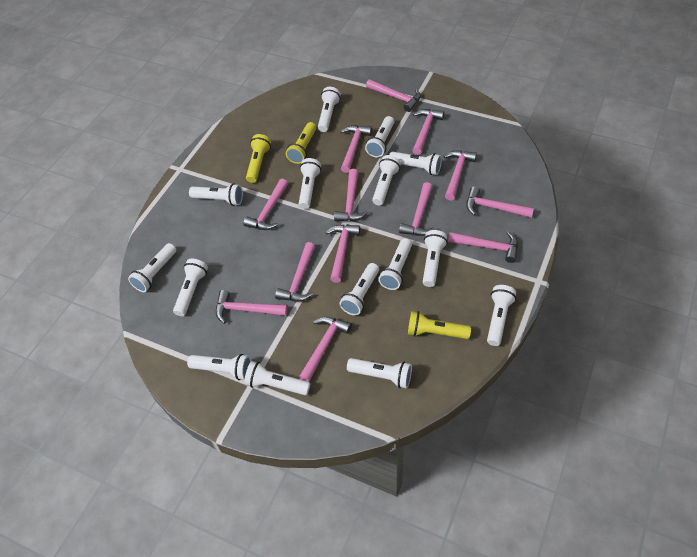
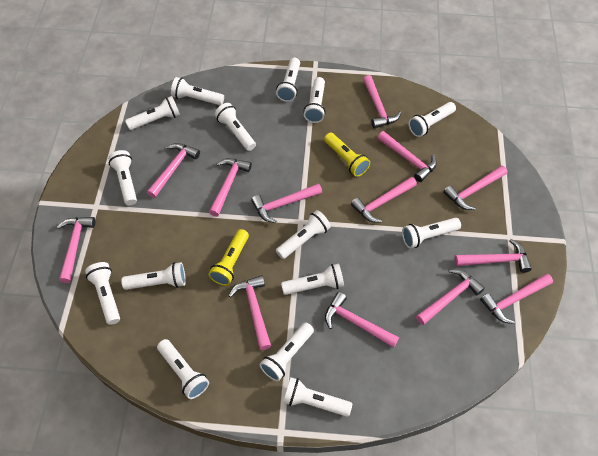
yellow flashlight: 3 -> 2

